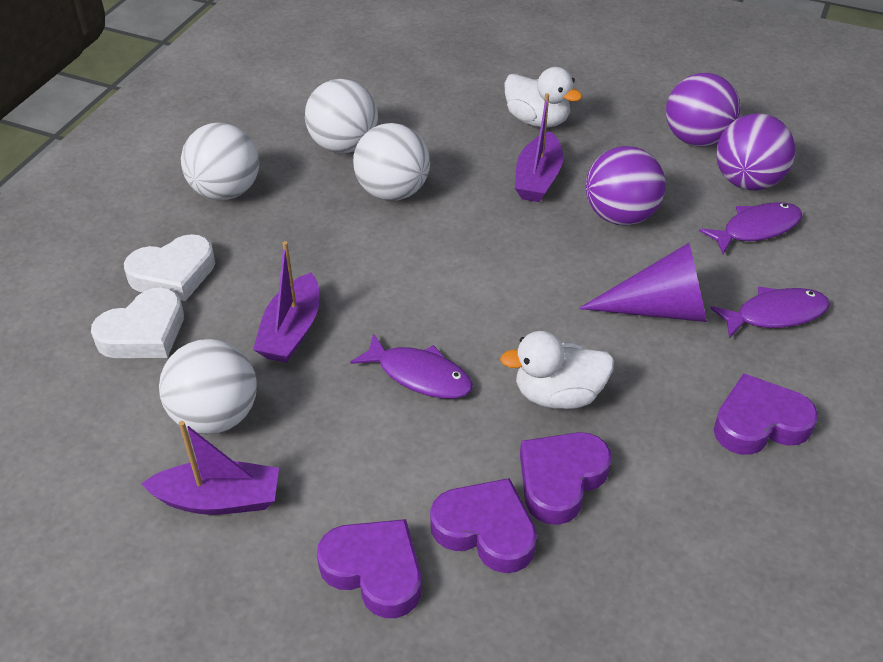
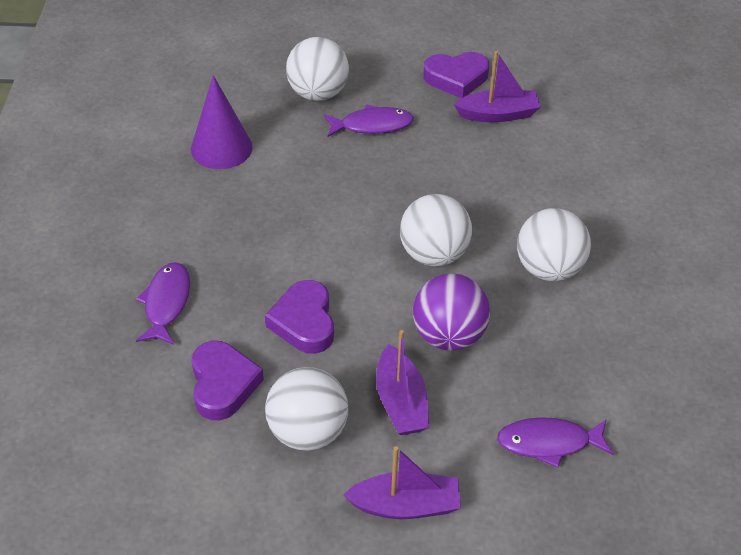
purple ball: 3 -> 1
purple heart: 4 -> 3
white duck: 2 -> 0
white heart: 2 -> 0

